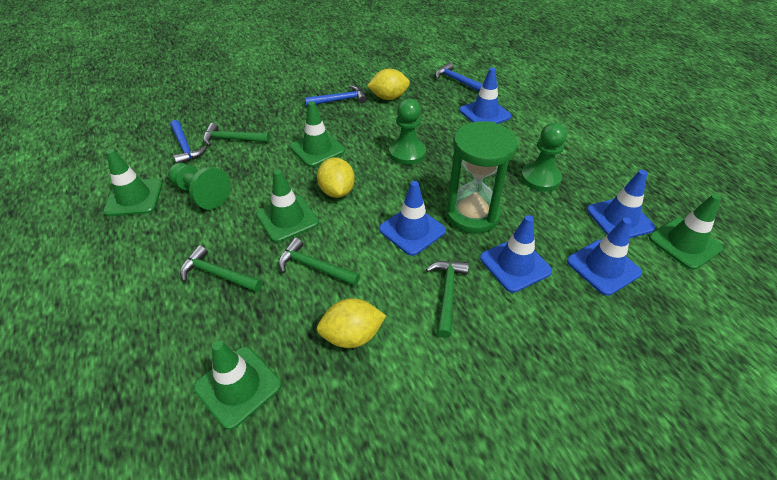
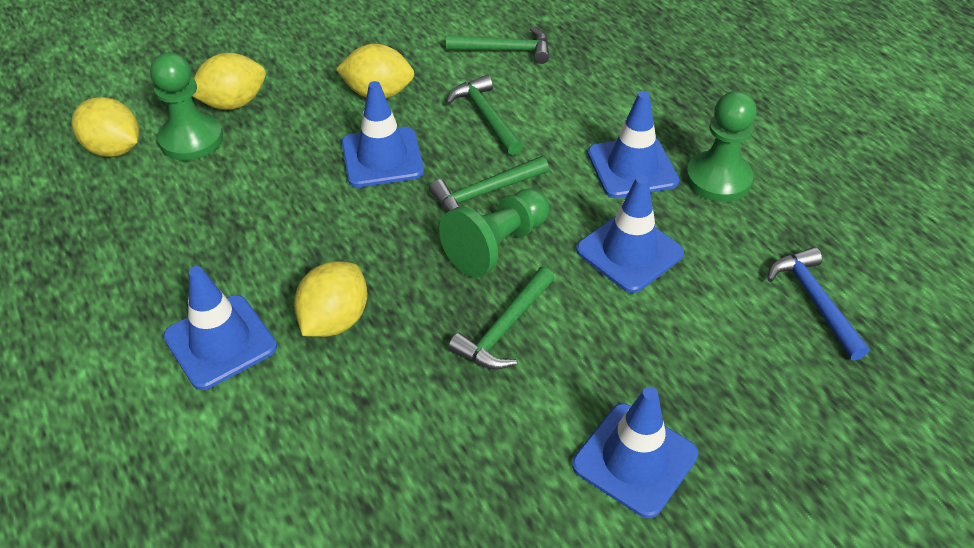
blue hammer: 3 -> 1
green hourglass: 1 -> 0
green traffic cone: 5 -> 0
yellow lemon: 3 -> 4

